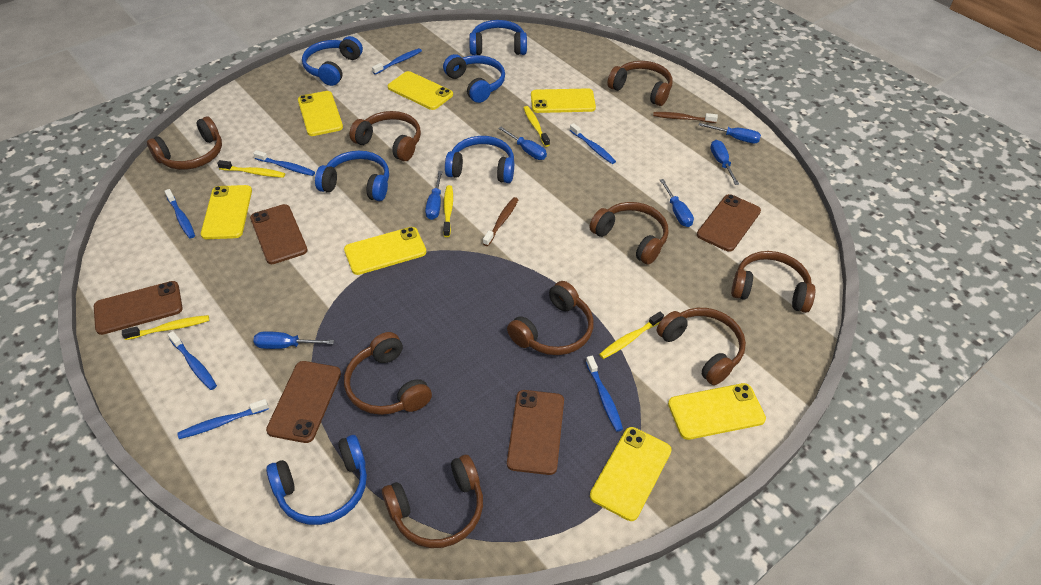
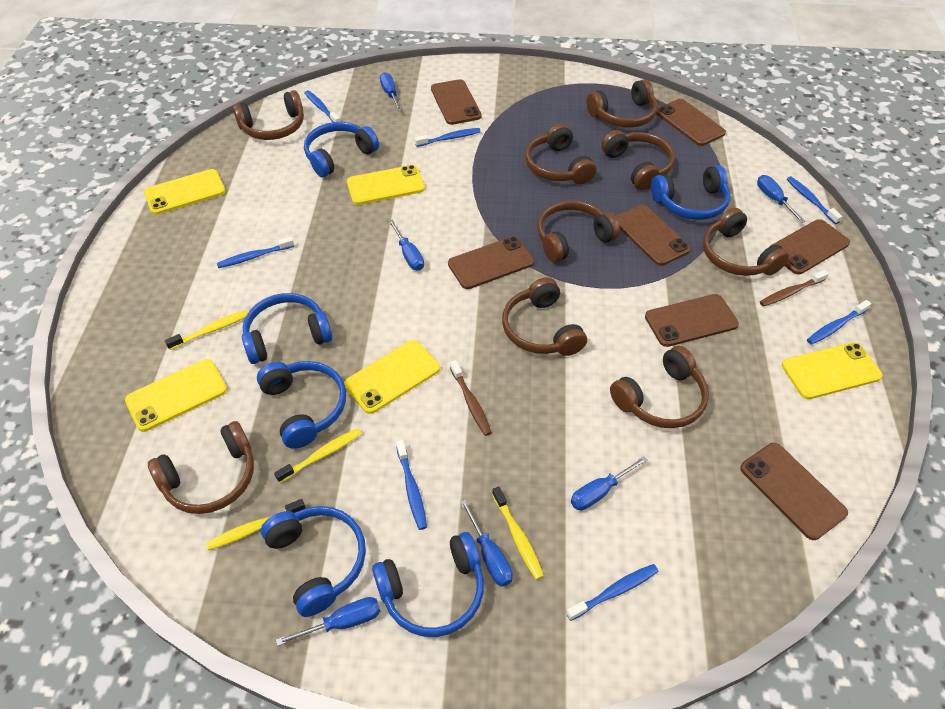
brown phone: 5 -> 7
yellow phone: 7 -> 5
yellow toothbrush: 5 -> 4

